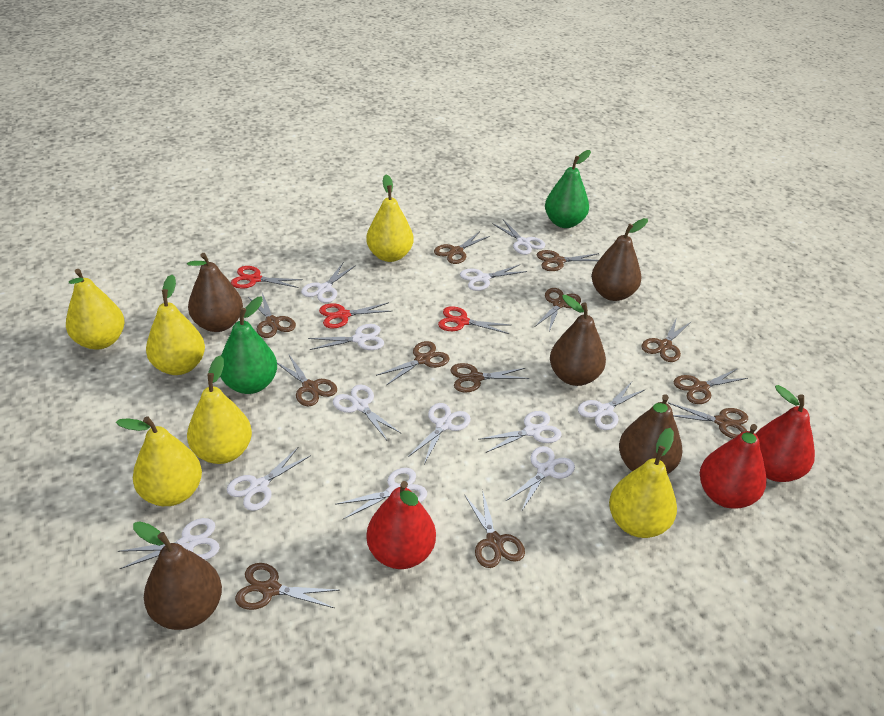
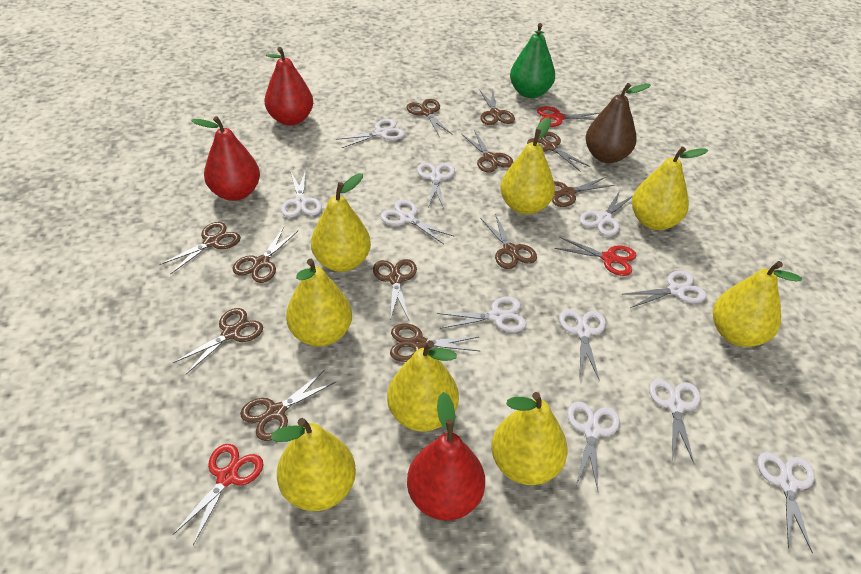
brown pear: 5 -> 1
green pear: 2 -> 1
white scissors: 12 -> 11
yellow pear: 6 -> 8

